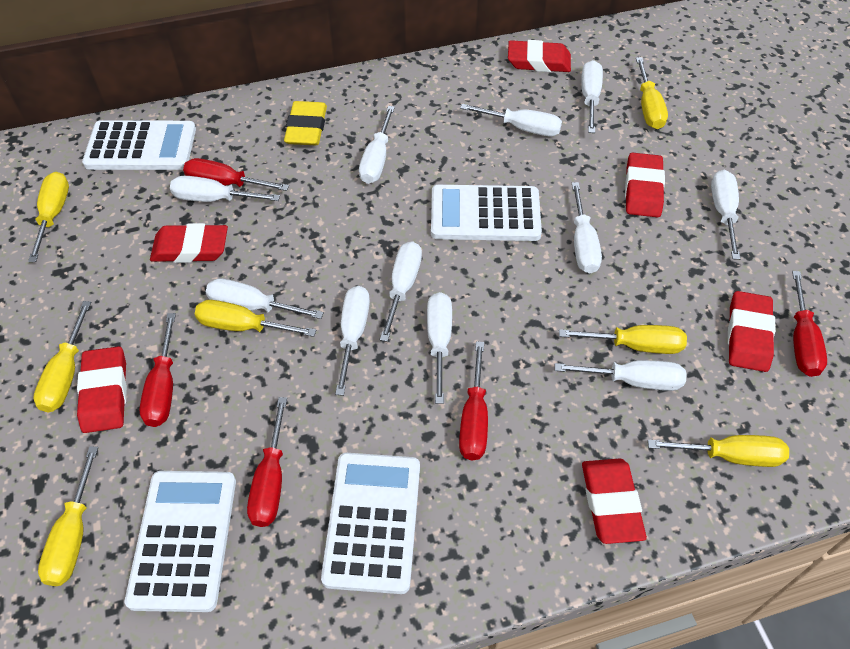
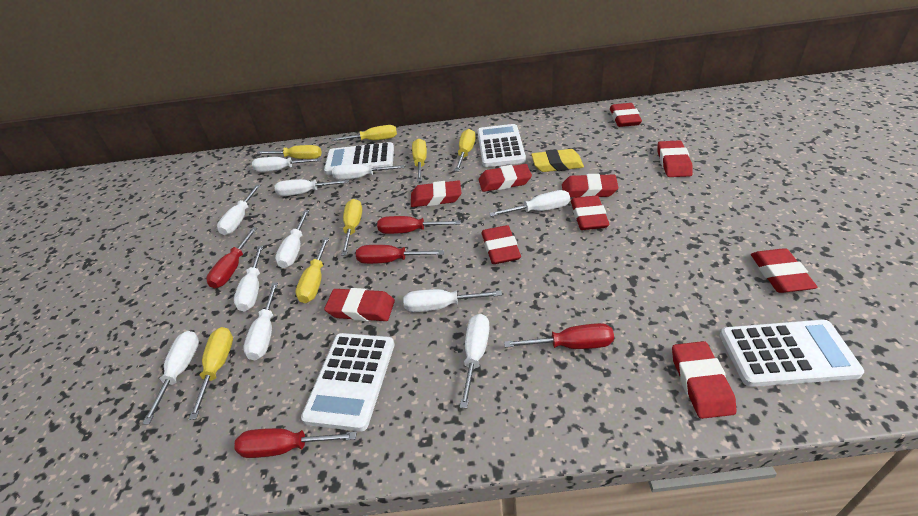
red eraser: 6 -> 10

